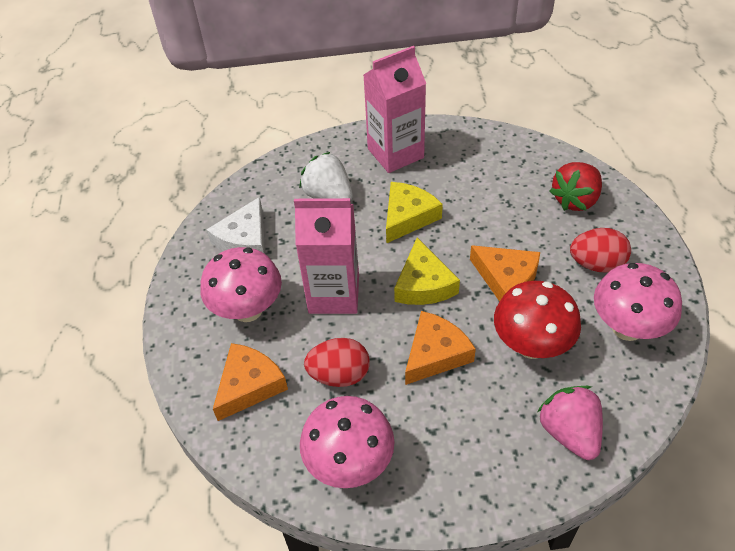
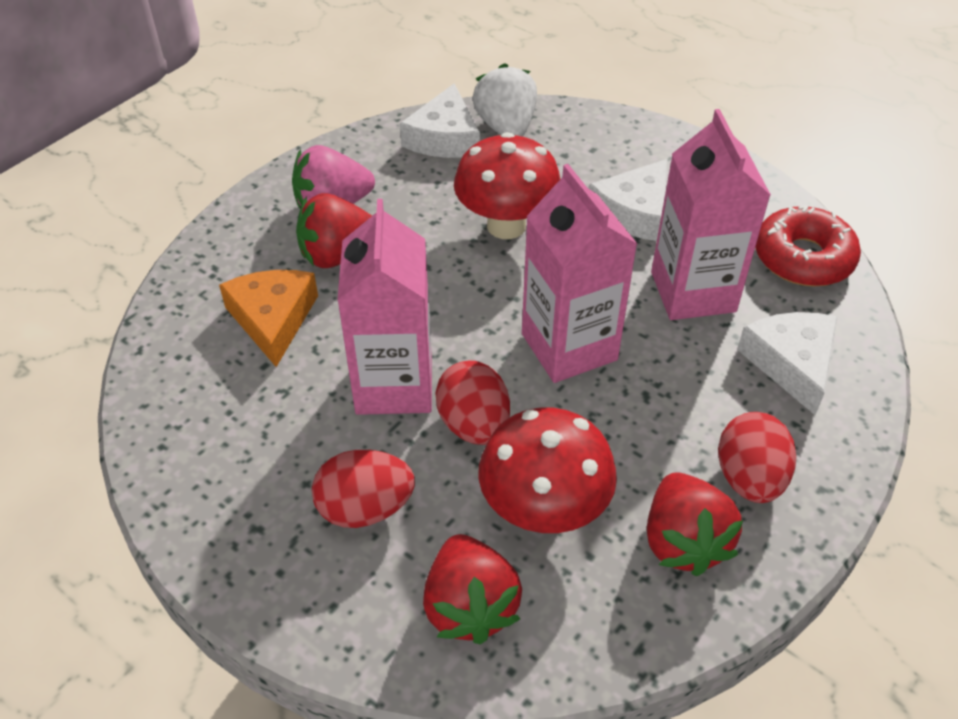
orange cheese: 3 -> 1
pink carton: 2 -> 3
pink mushroom: 3 -> 0
red donut: 0 -> 1
red egg: 2 -> 3
red mushroom: 1 -> 2
red strawberry: 1 -> 3
white cheese: 1 -> 3
yellow cheese: 2 -> 0

